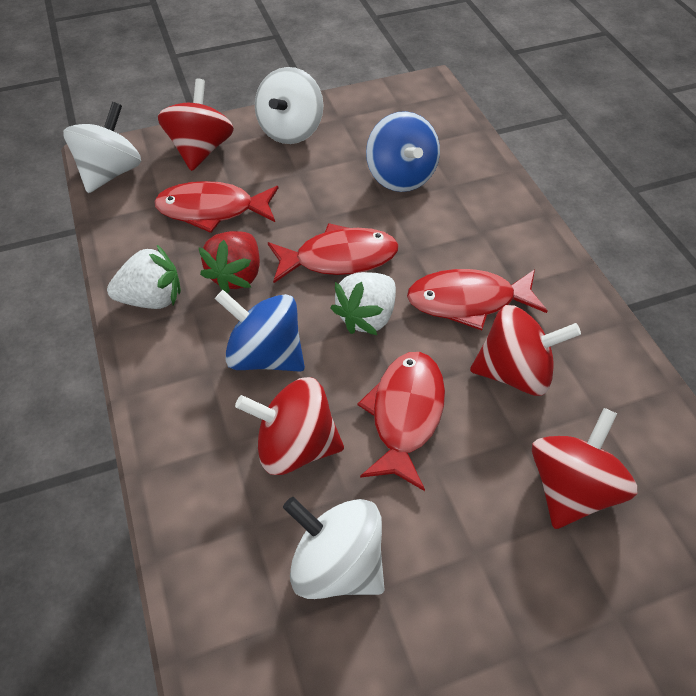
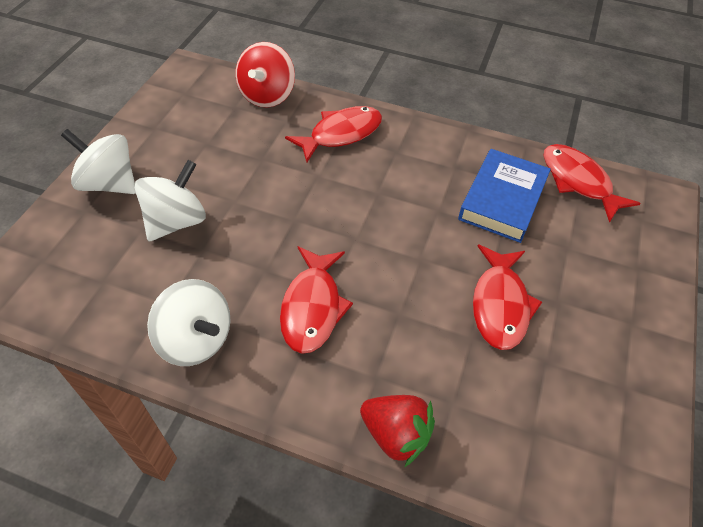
blue book: 0 -> 1
blue spinning top: 2 -> 0
red spinning top: 4 -> 1
white strawberry: 2 -> 0

